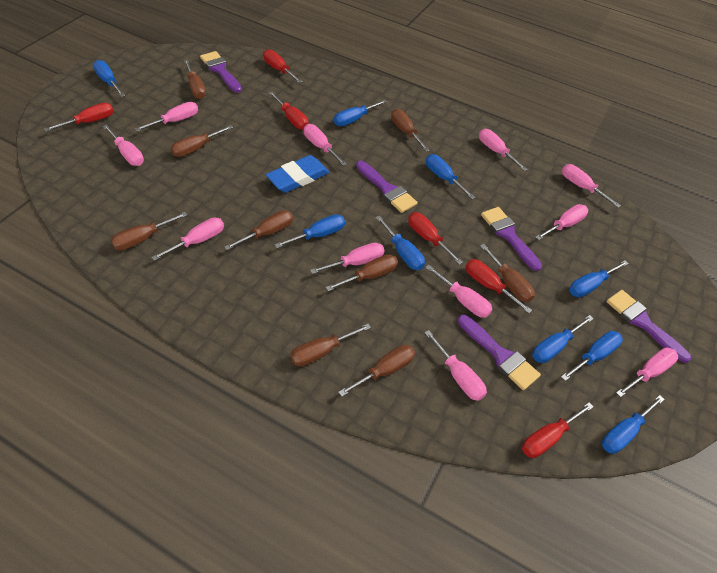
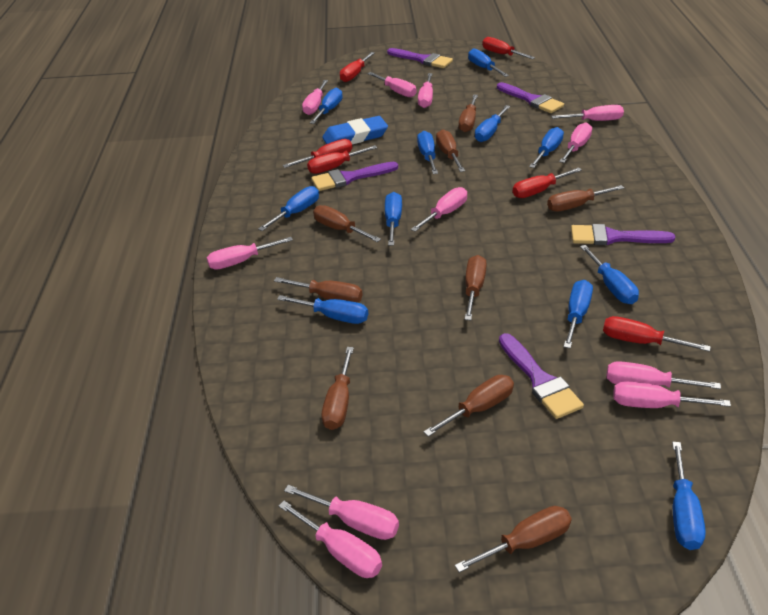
blue screwdriver: 9 -> 11

